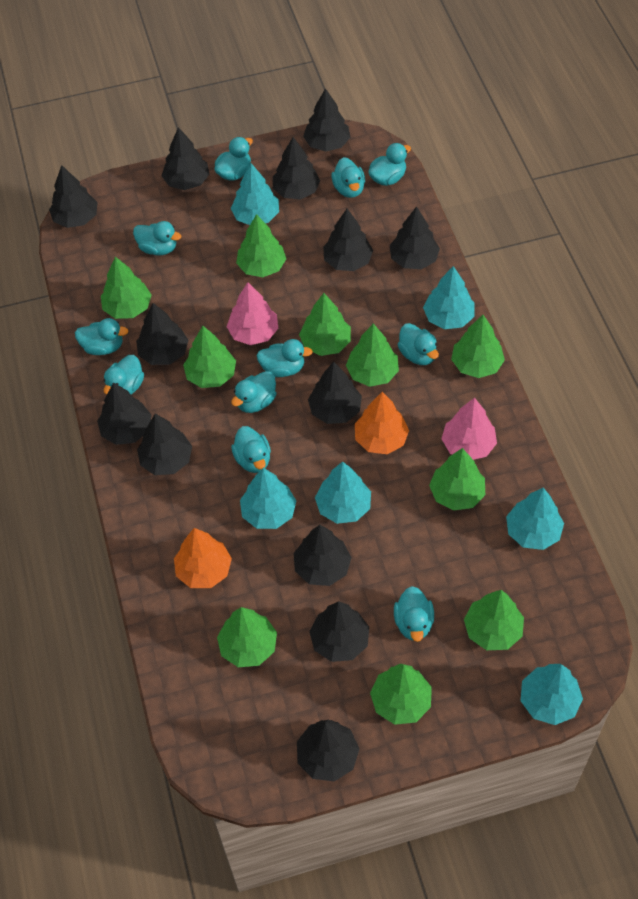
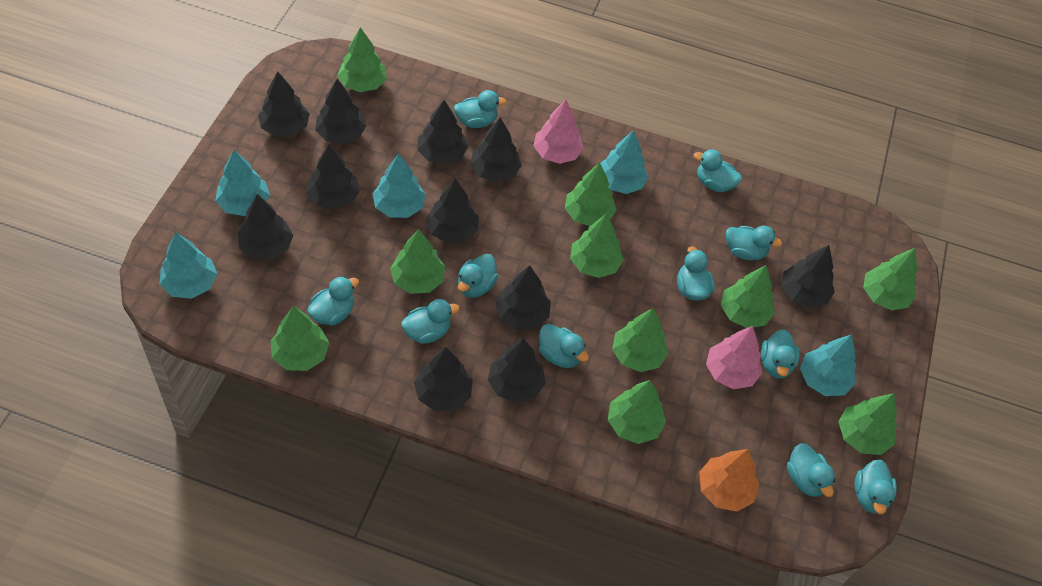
black tree: 13 -> 11
orange tree: 2 -> 1
turquoise tree: 6 -> 5

